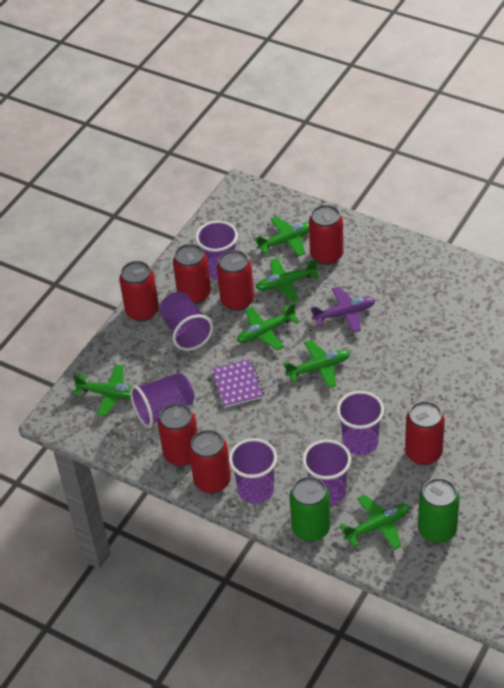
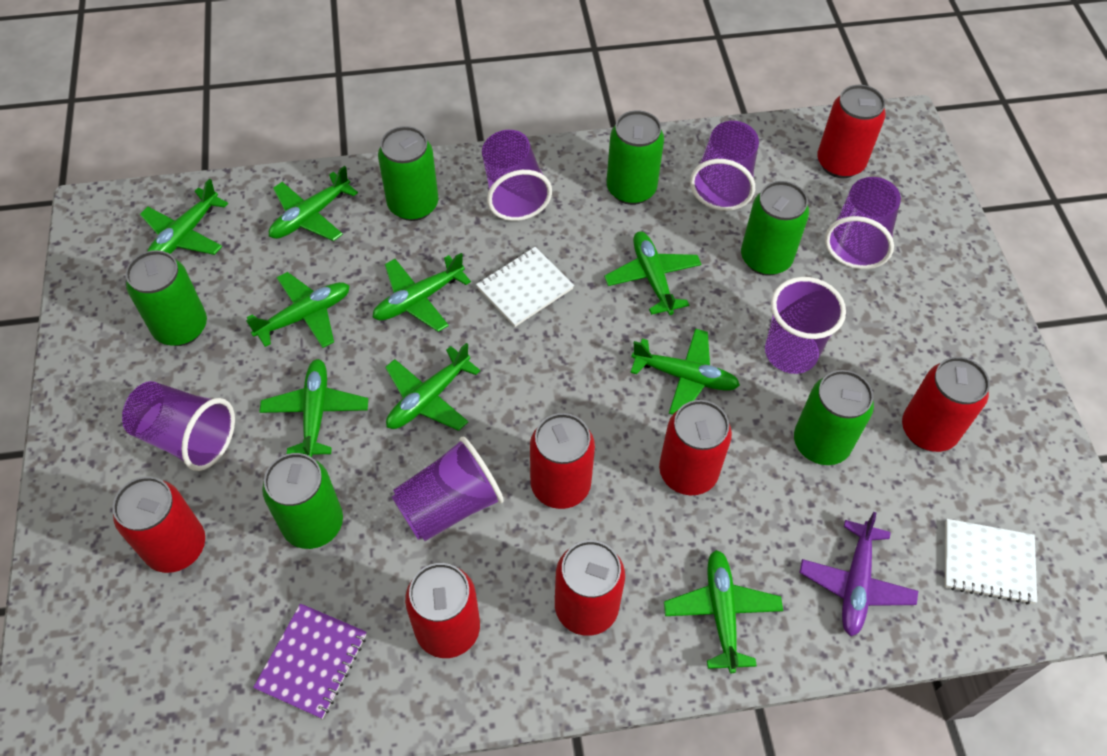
green can: 2 -> 6
green plane: 6 -> 9
white notebook: 0 -> 2

